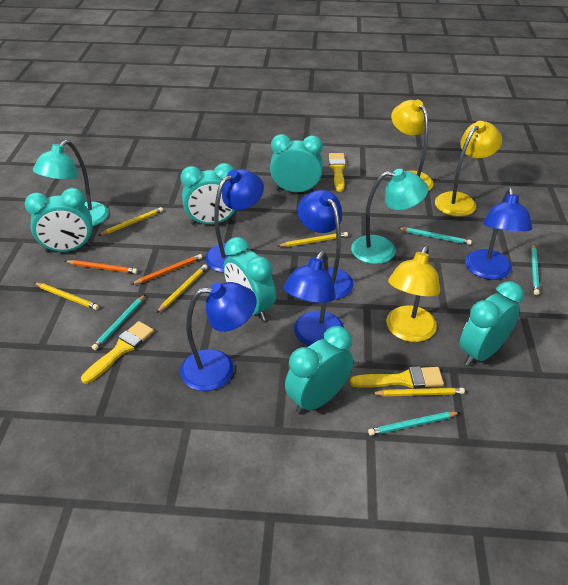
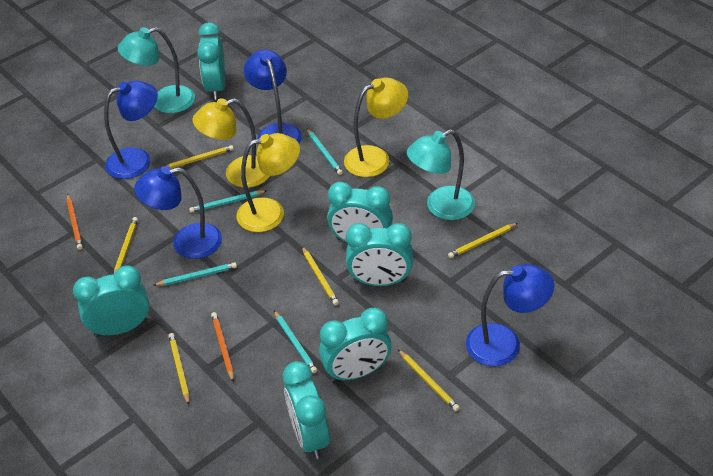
blue lamp: 5 -> 4
yellow brush: 3 -> 0
yellow pencil: 5 -> 6

